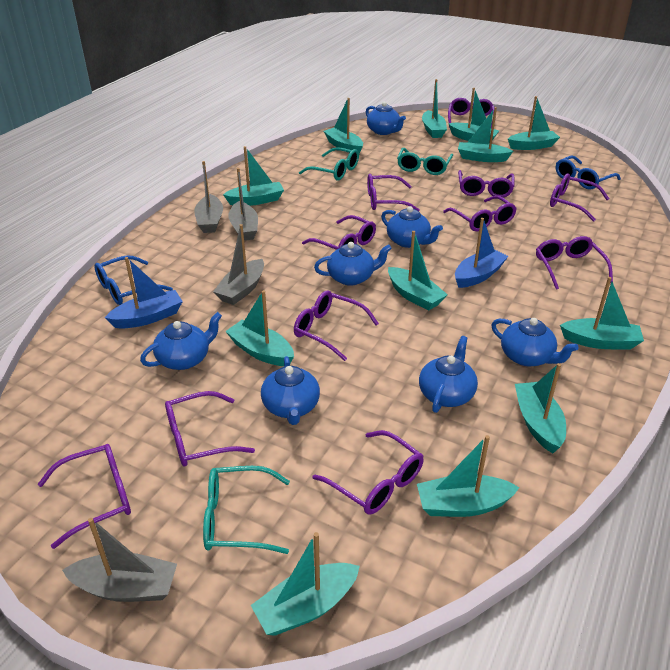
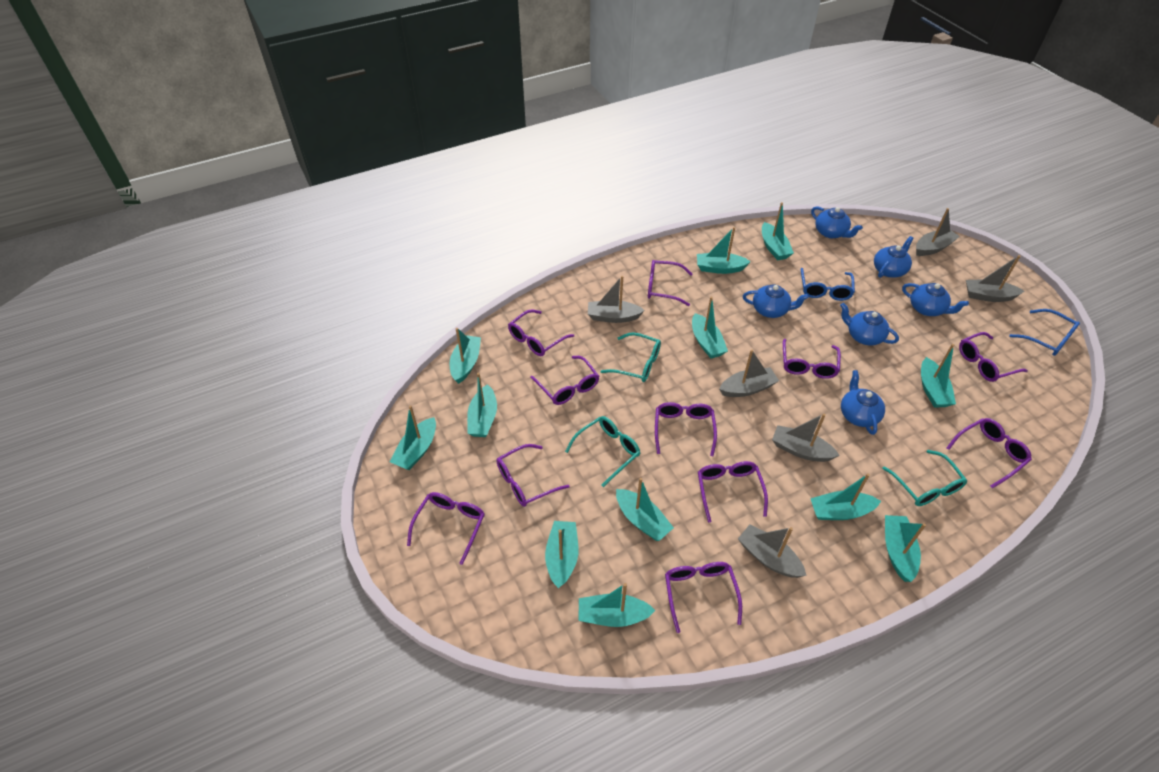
blue boat: 2 -> 0
blue teapot: 7 -> 6
grey boat: 4 -> 6

